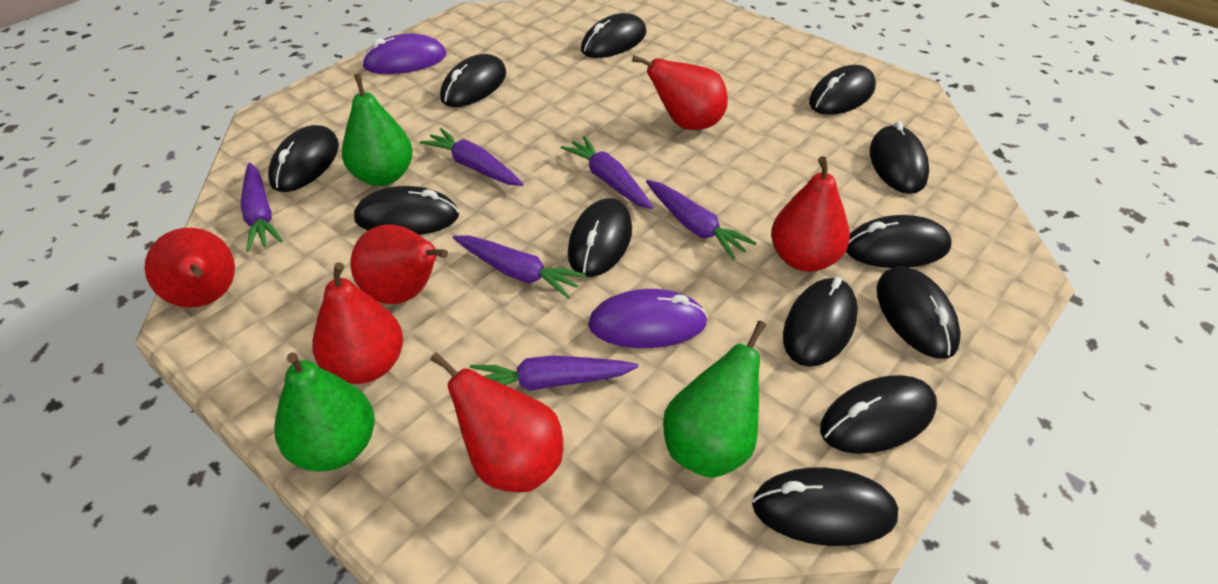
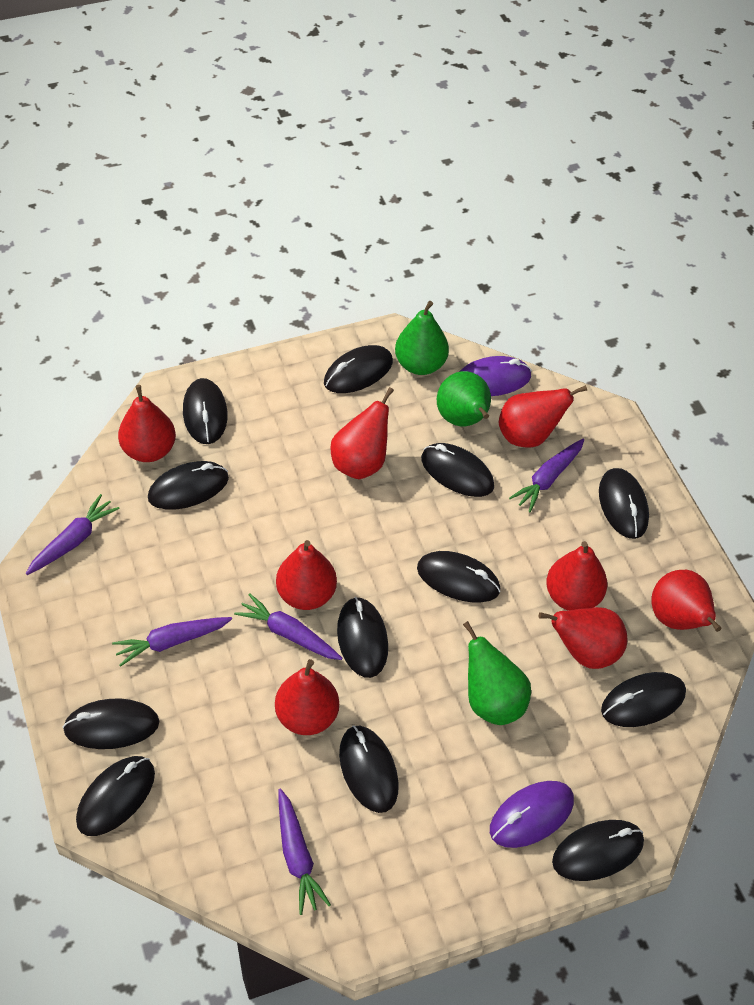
purple carrot: 6 -> 5
red pear: 6 -> 8

